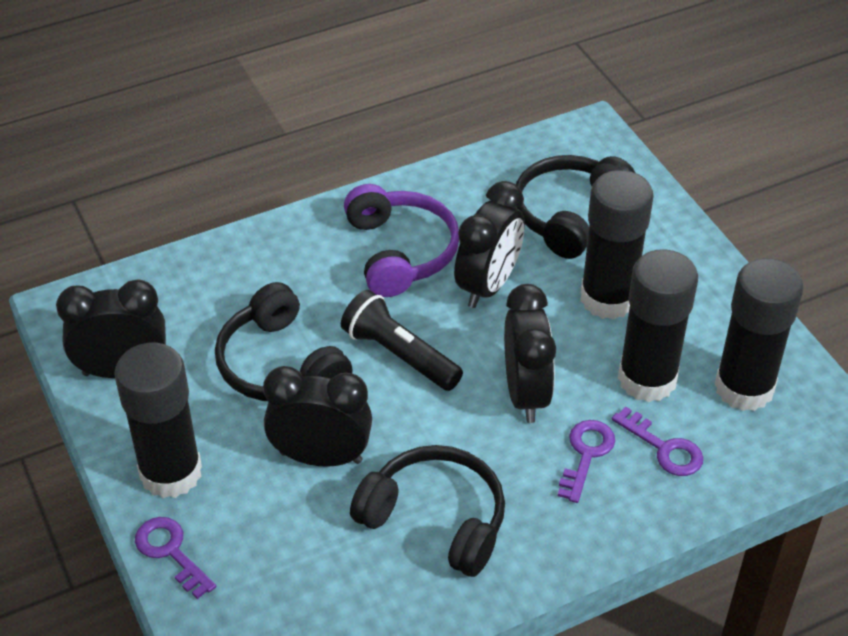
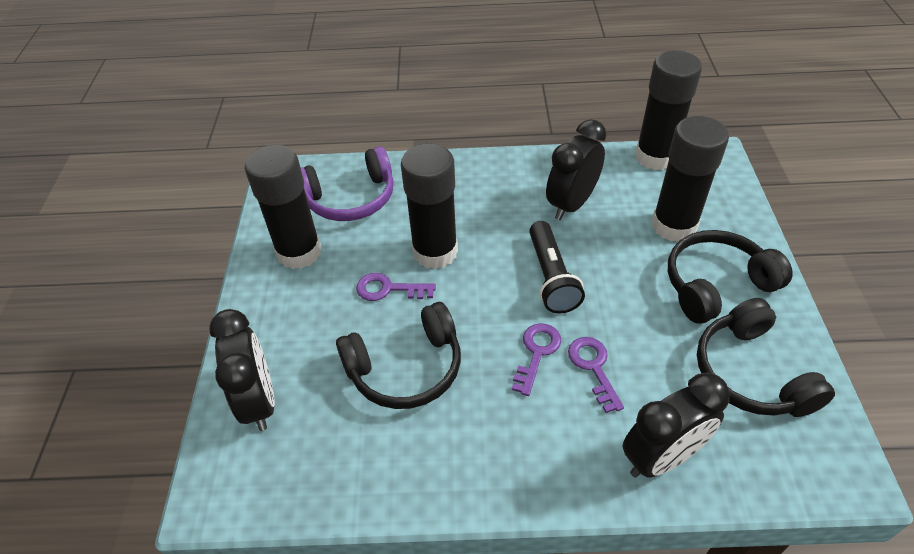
black clock: 4 -> 3

